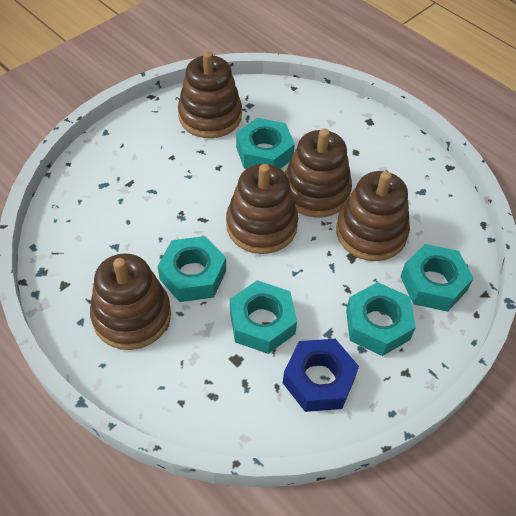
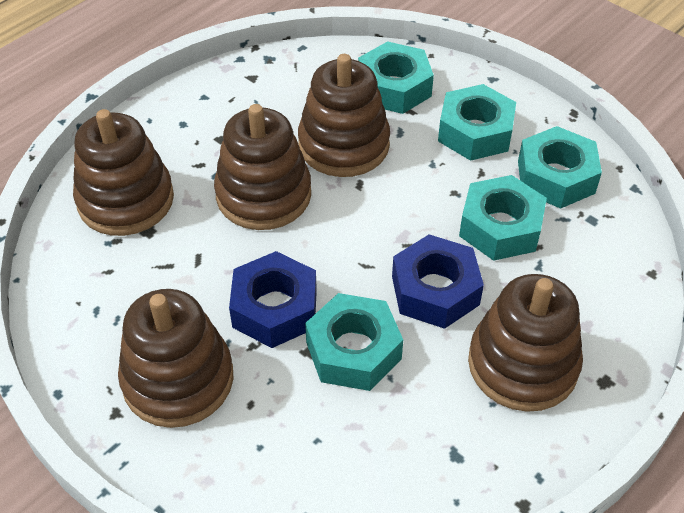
blue nut: 1 -> 2

